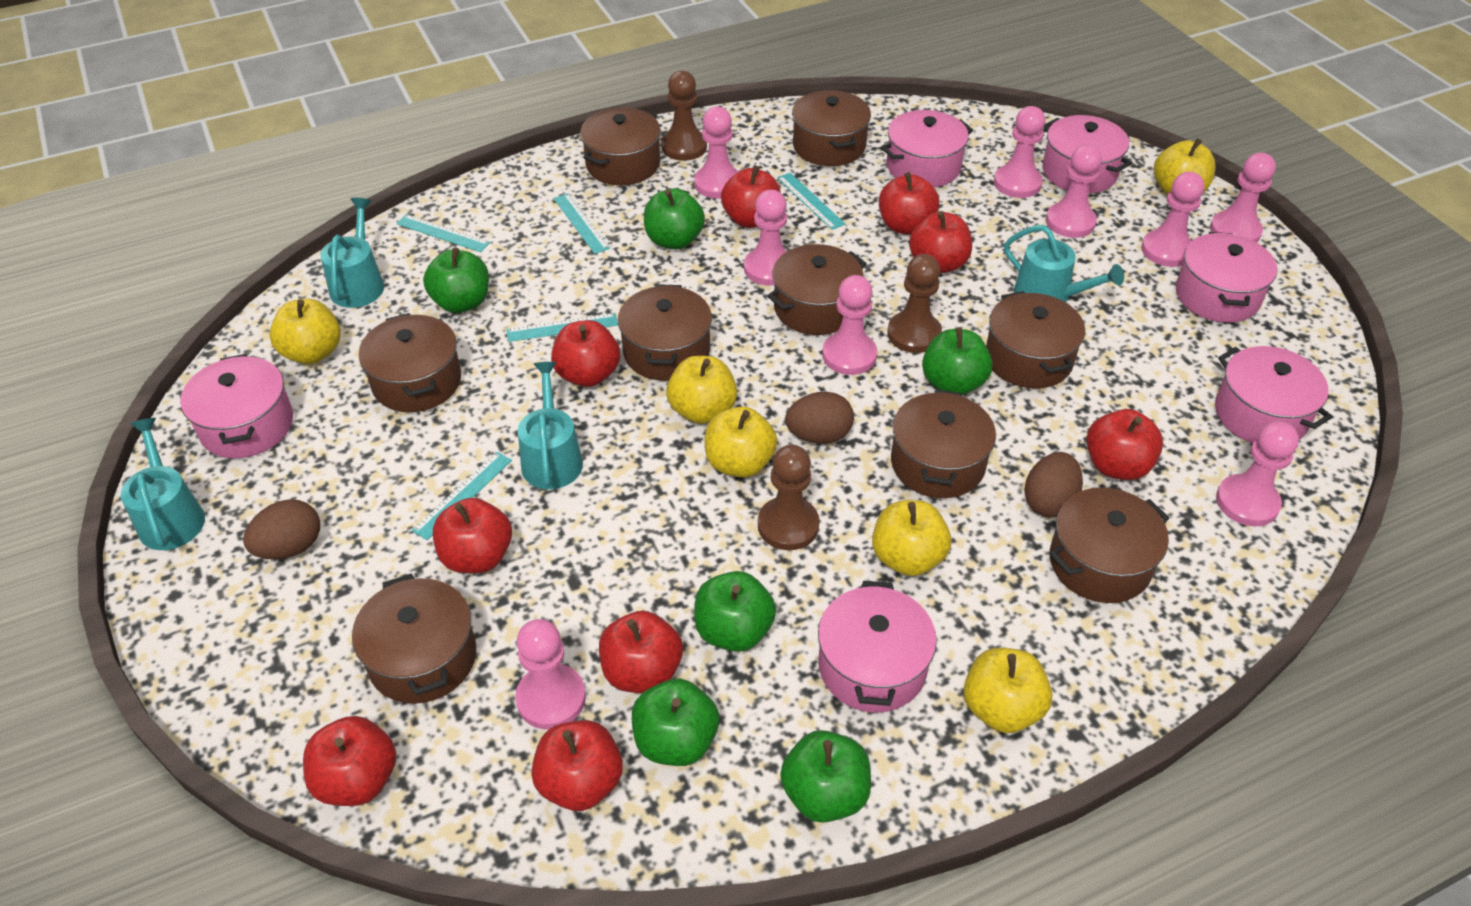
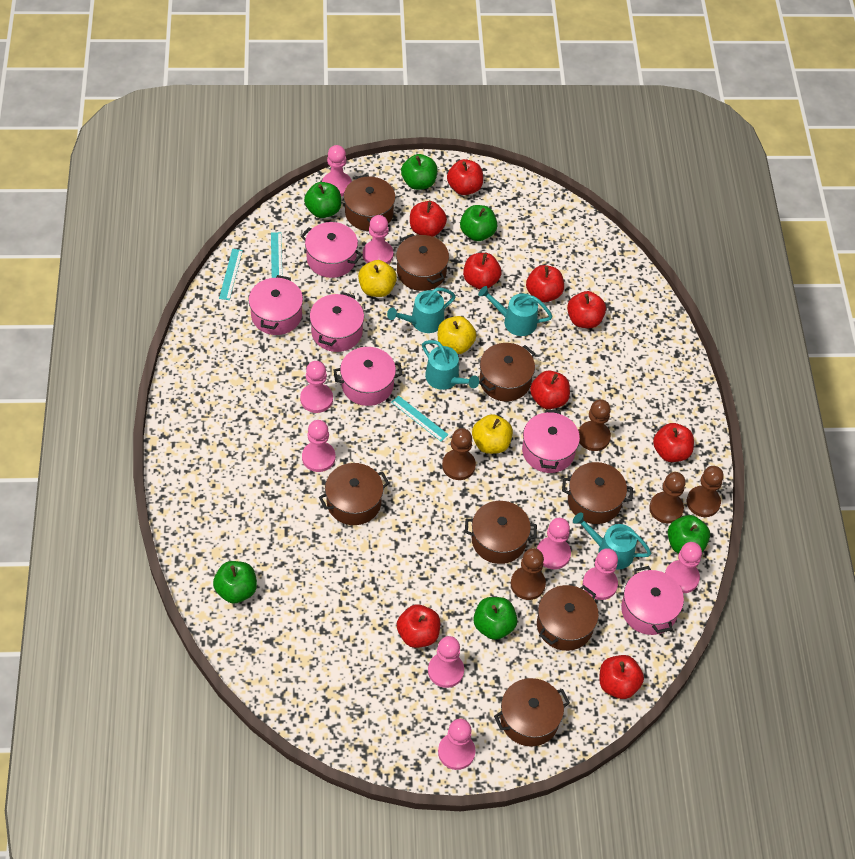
brown egg: 3 -> 0
brown pawn: 3 -> 5
brown pot: 9 -> 8
turquoise ruler: 5 -> 3
yellow apple: 6 -> 3

